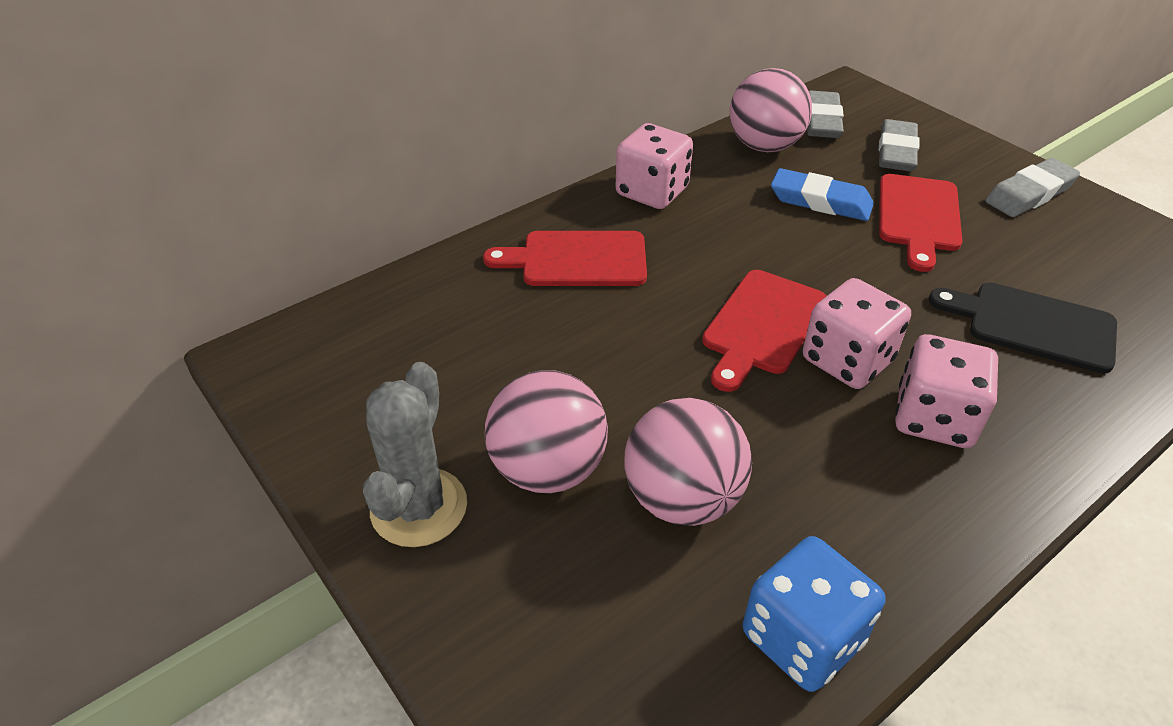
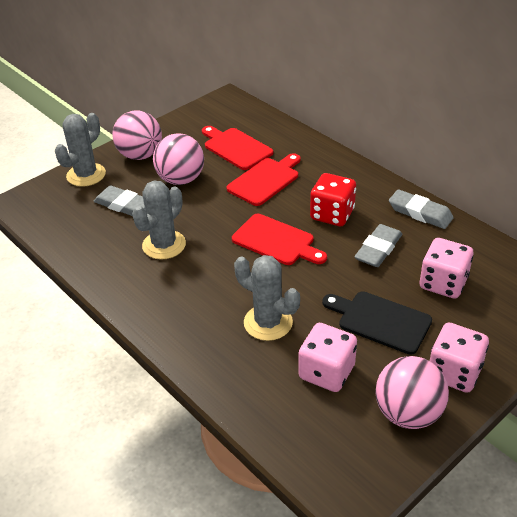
blue dice: 1 -> 0
blue eraser: 1 -> 0
grey cactus: 1 -> 3
red dice: 0 -> 1

